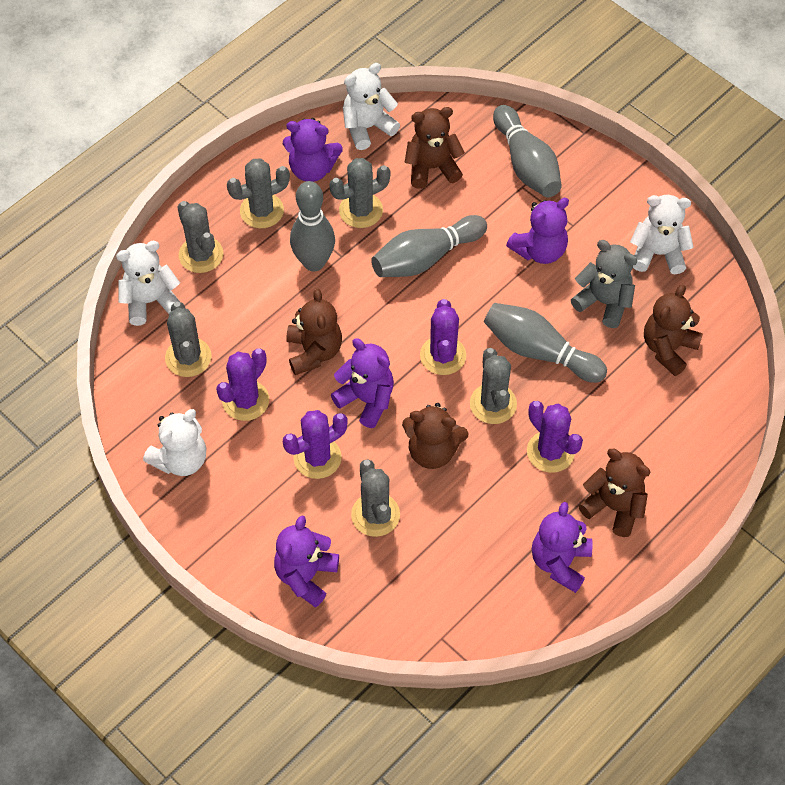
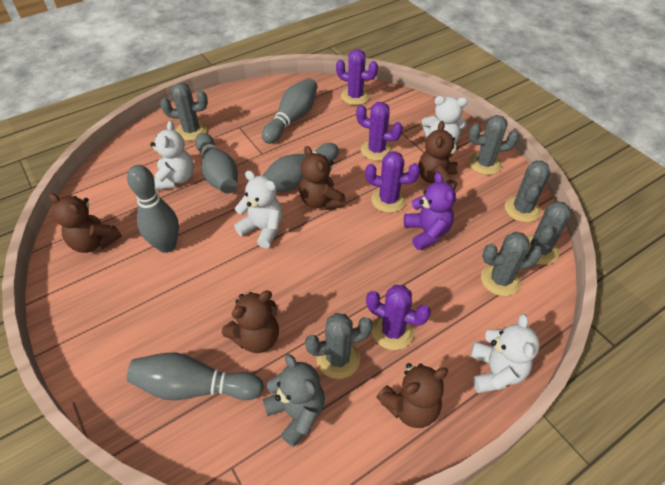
grey bowling pin: 4 -> 5
purple teddy bear: 5 -> 1

